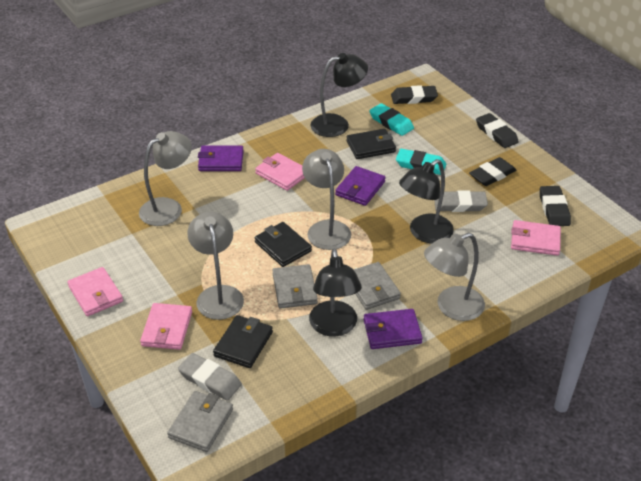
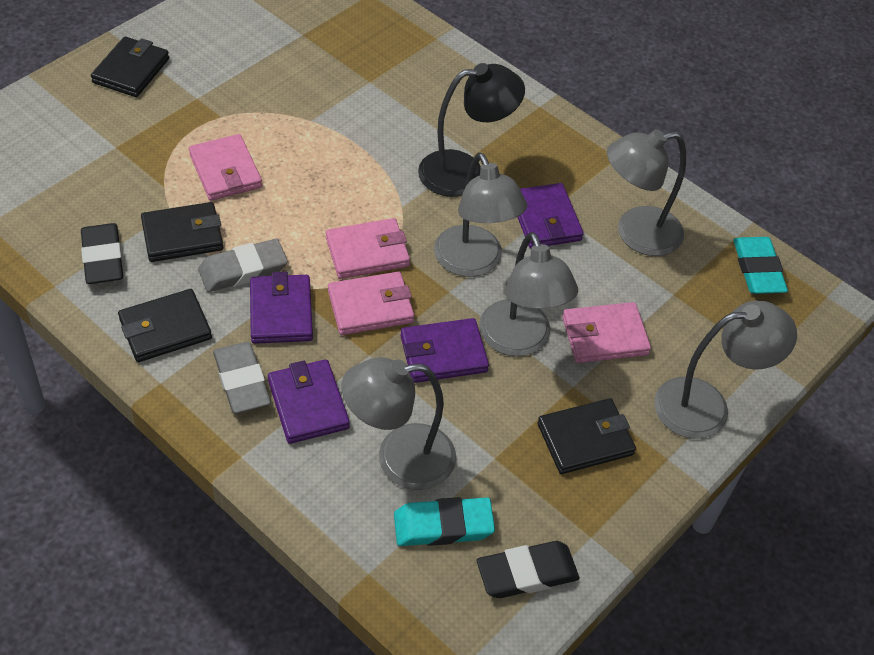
black eraser: 4 -> 2
black lamp: 3 -> 1
black wallet: 3 -> 4
grey lamp: 4 -> 5
grey wallet: 3 -> 0
purple wallet: 3 -> 4

